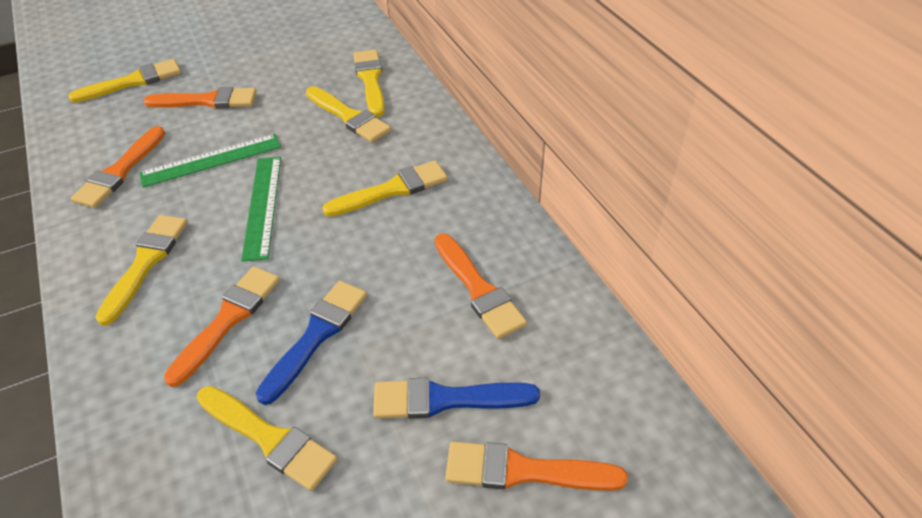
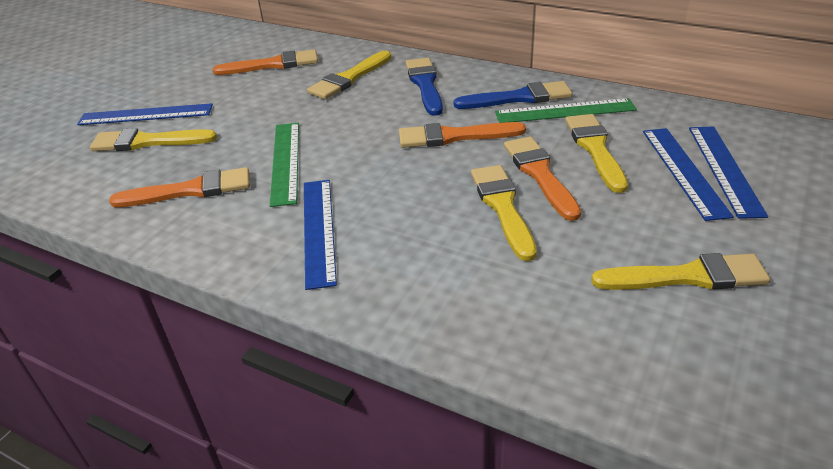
blue ruler: 0 -> 4
orange brush: 5 -> 4
yellow brush: 6 -> 5

